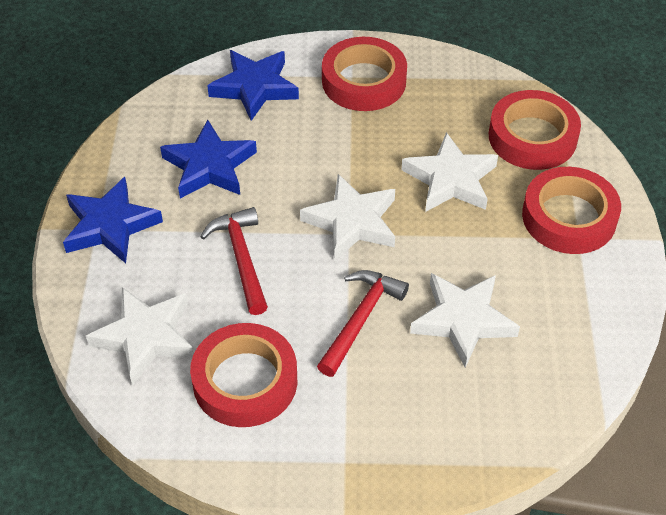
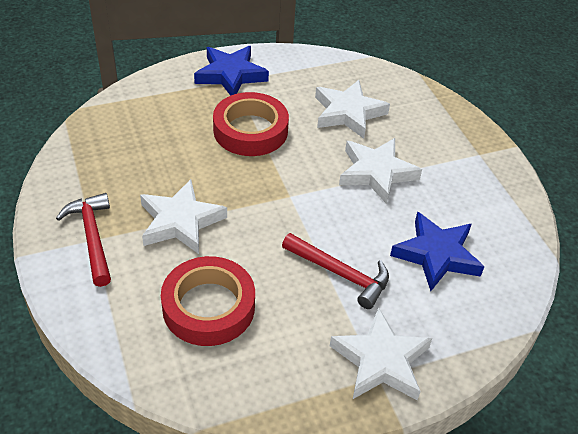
blue star: 3 -> 2
red tape: 4 -> 2

